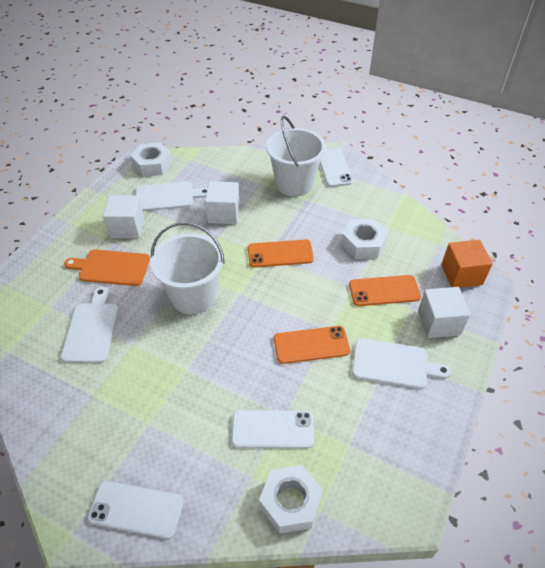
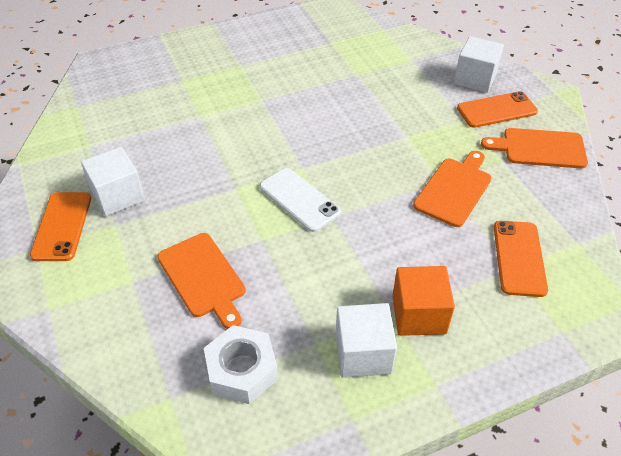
orange cutting board: 1 -> 3
white bucket: 2 -> 0
white cutting board: 3 -> 0
white nut: 3 -> 1
white phone: 3 -> 1

